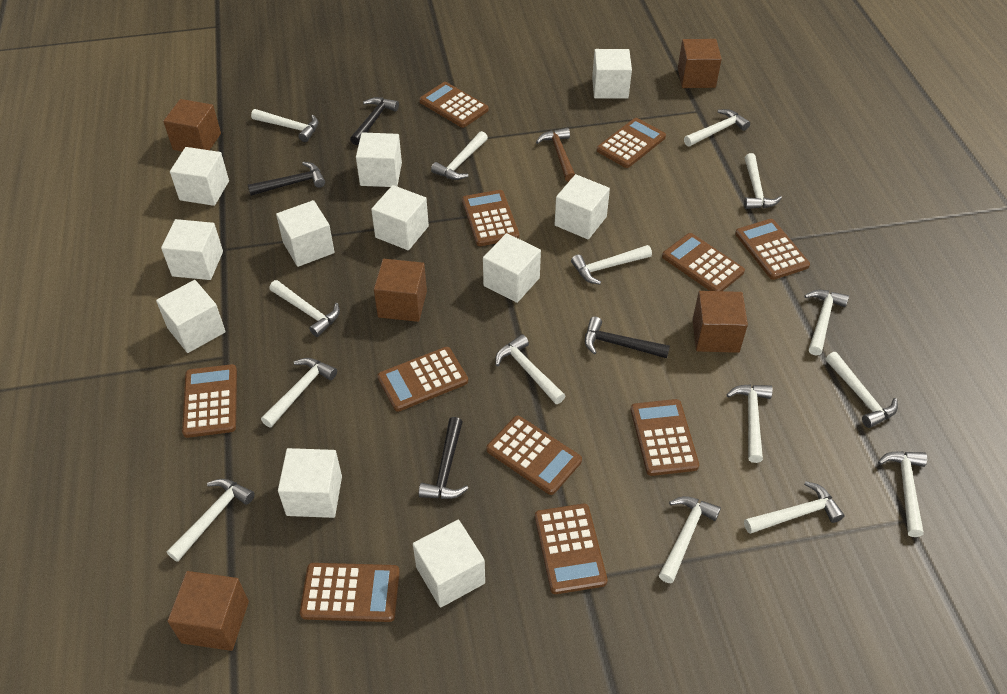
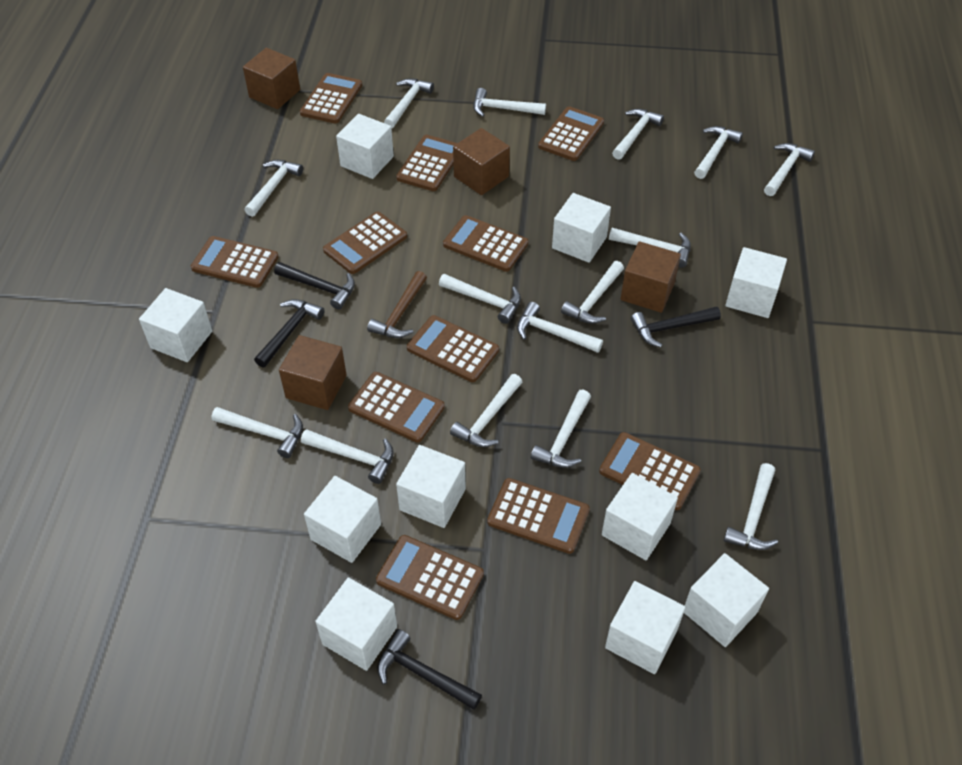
brown cube: 5 -> 4
white cube: 11 -> 10

